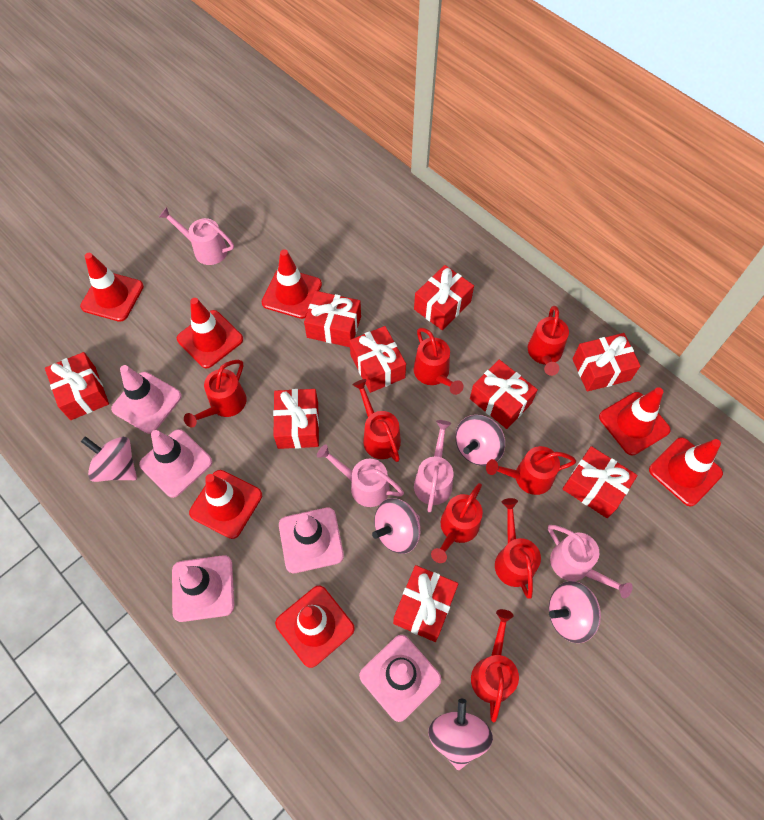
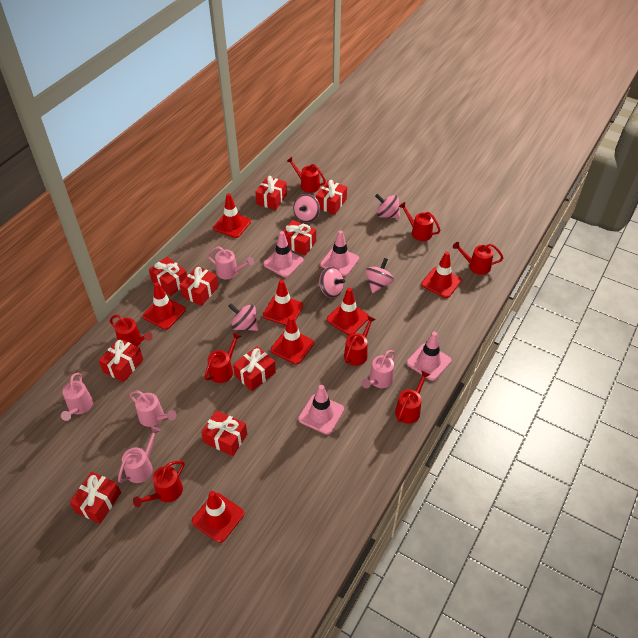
pink traffic cone: 5 -> 4
pink watering can: 4 -> 5

